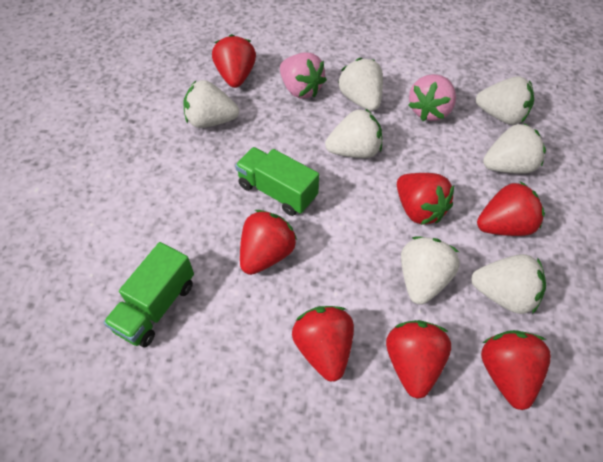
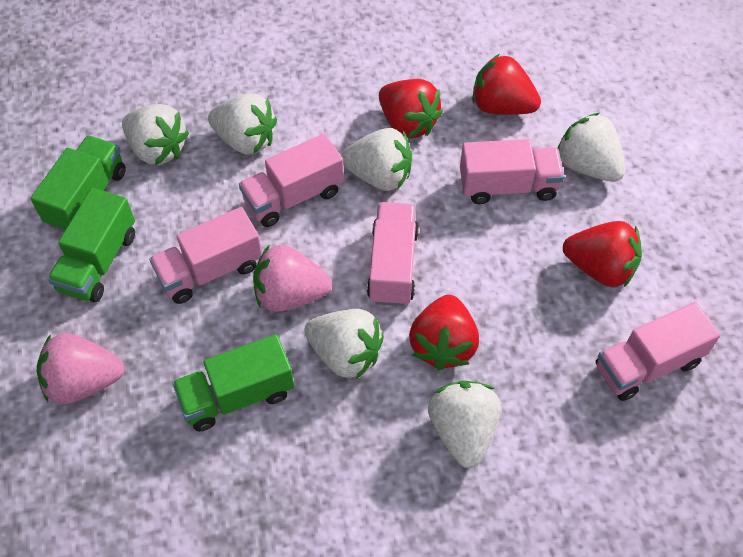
green truck: 2 -> 3
pink truck: 0 -> 5
red strawberry: 7 -> 4
white strawberry: 7 -> 6

